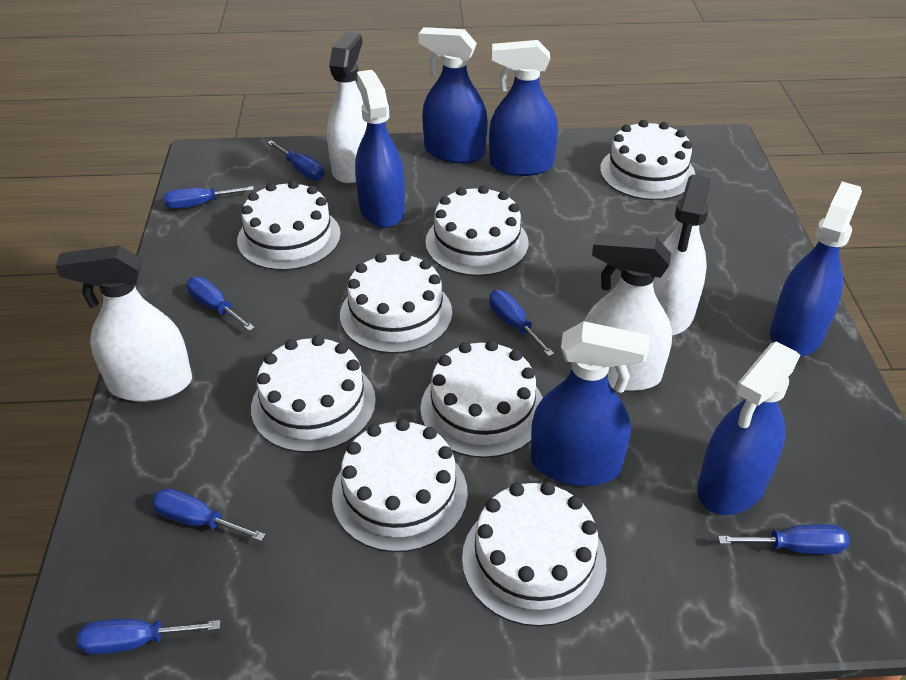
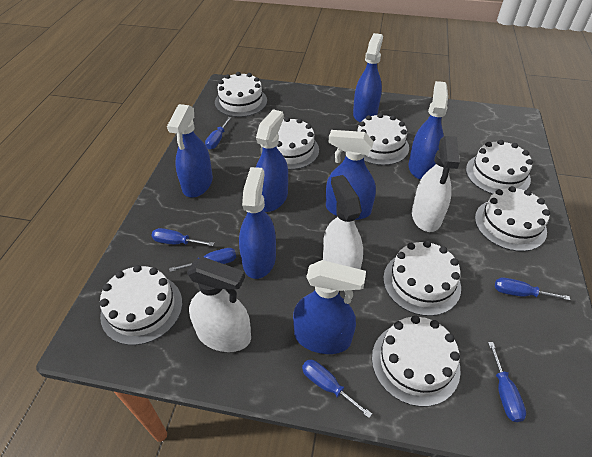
blue screwdriver: 7 -> 6
blue spray bottle: 6 -> 7
white spray bottle: 4 -> 3

